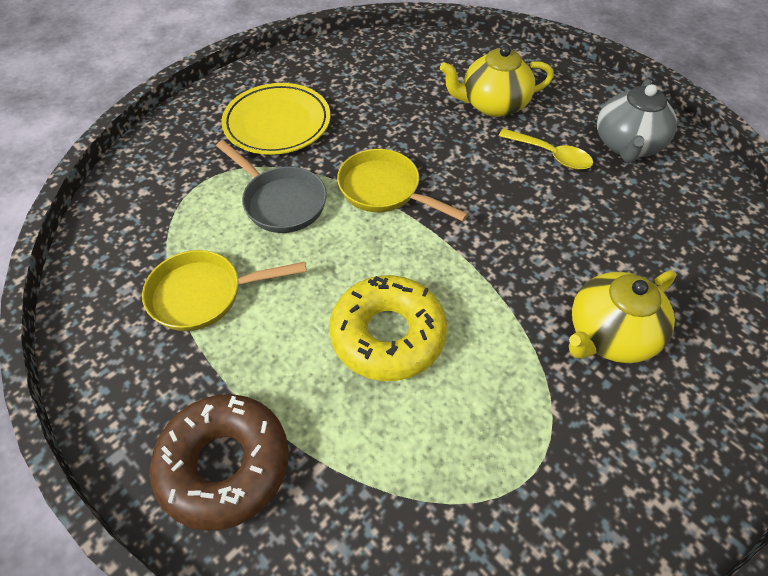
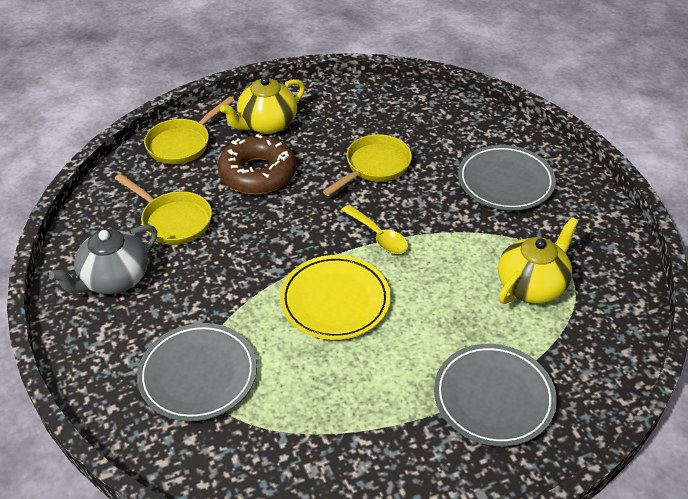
grey pan: 1 -> 0
grey plate: 0 -> 3
yellow donut: 1 -> 0
yellow pan: 2 -> 3

